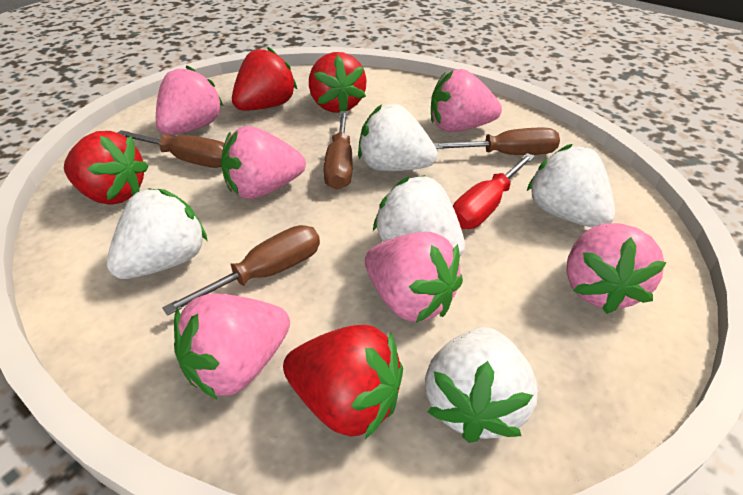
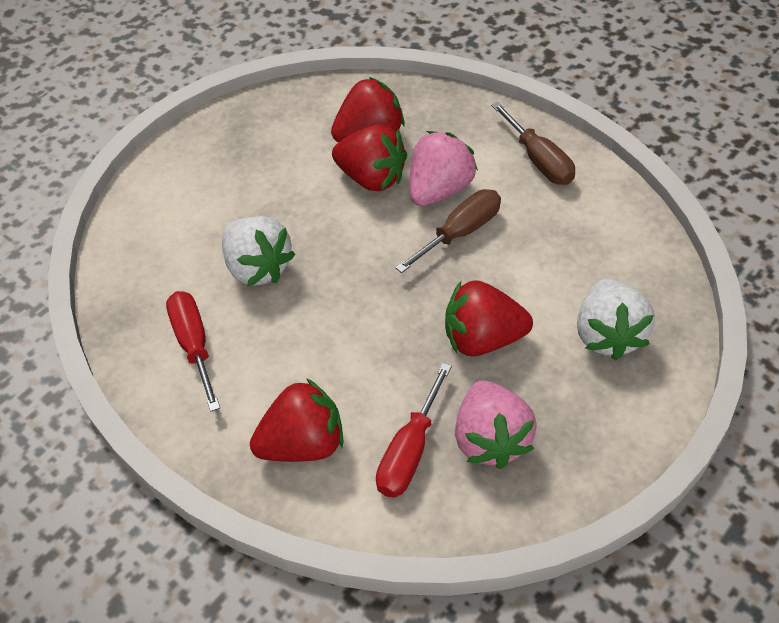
brown screwdriver: 4 -> 2
pink strawberry: 6 -> 2
red screwdriver: 1 -> 2
white strawberry: 5 -> 2

